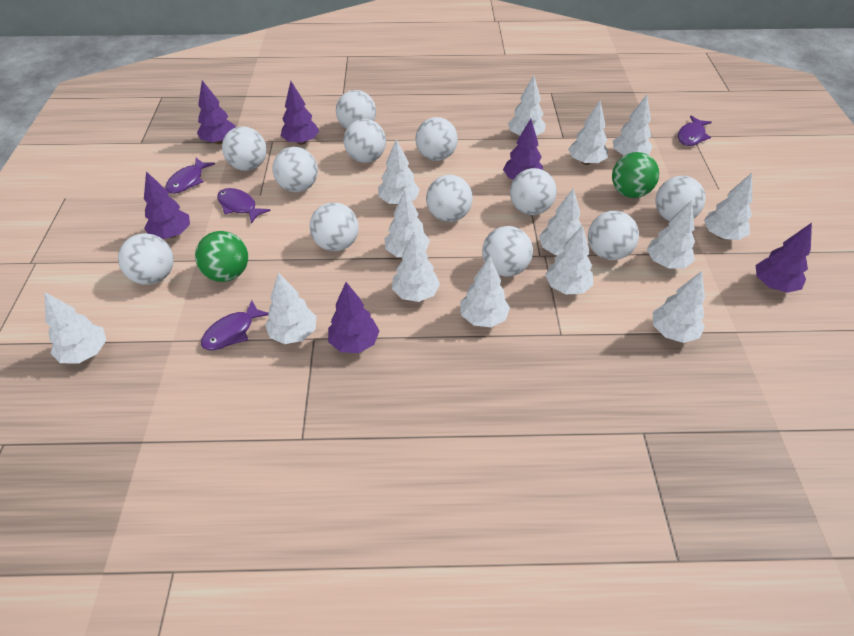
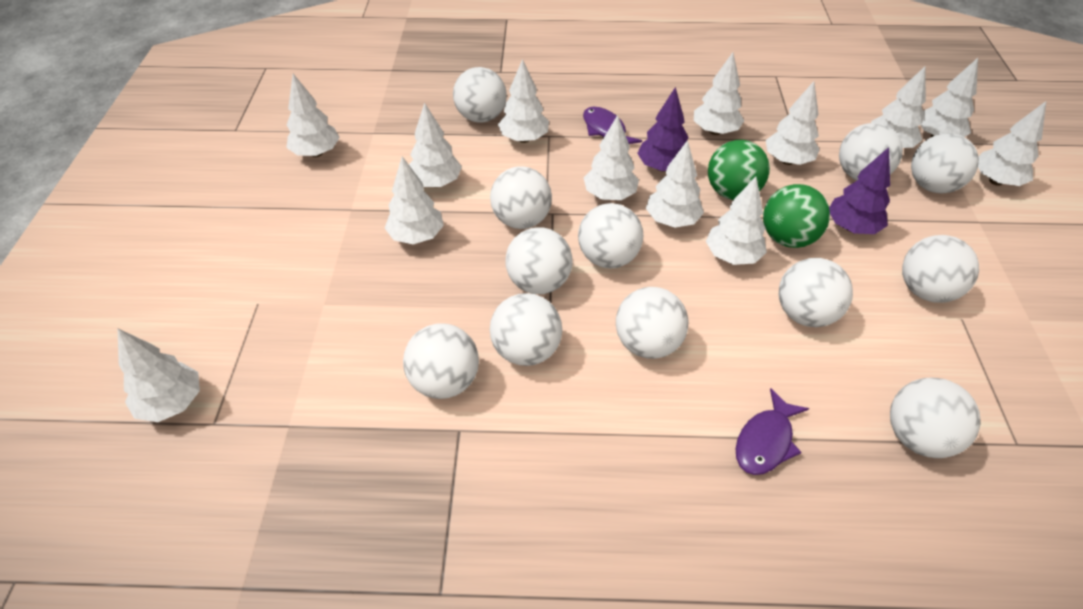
purple fish: 4 -> 2
purple tree: 6 -> 2
white tree: 14 -> 13

